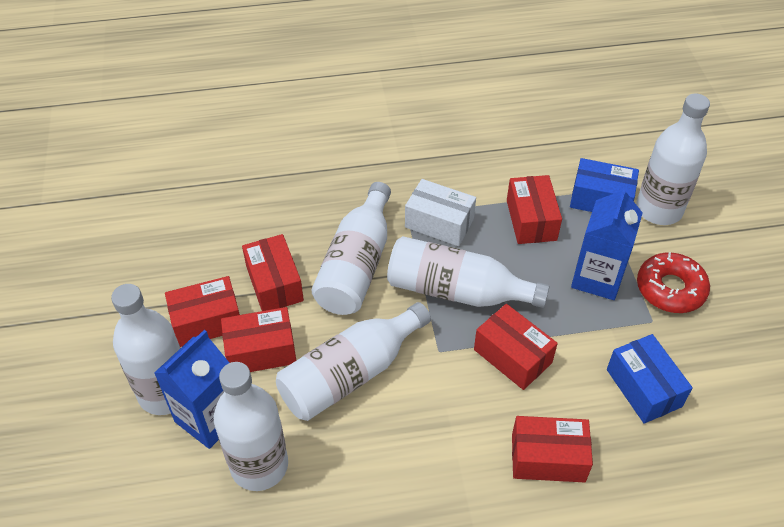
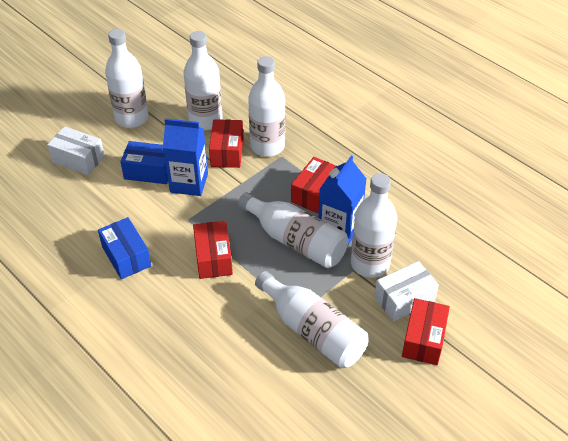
red box: 6 -> 4
red donut: 1 -> 0
white box: 1 -> 2

